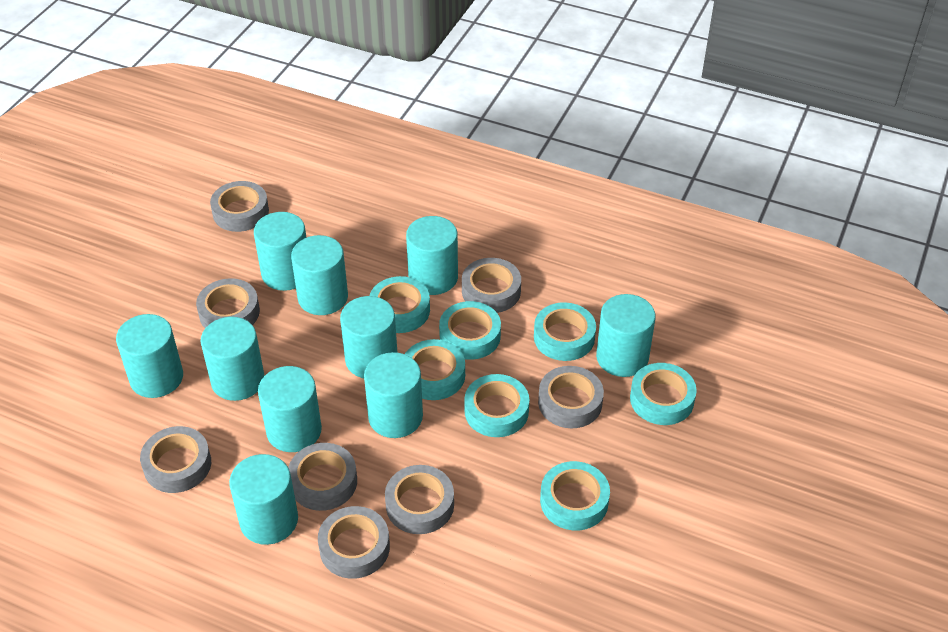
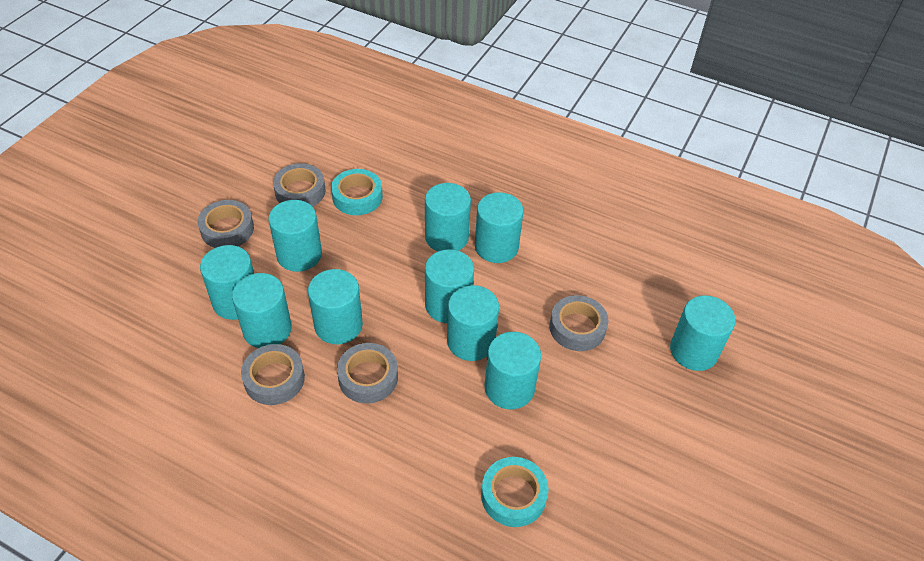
grey tape: 8 -> 5
turquoise tape: 7 -> 2

